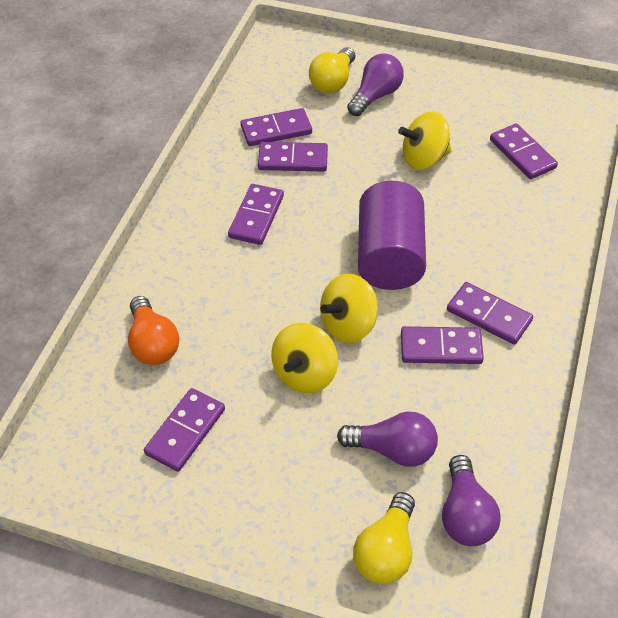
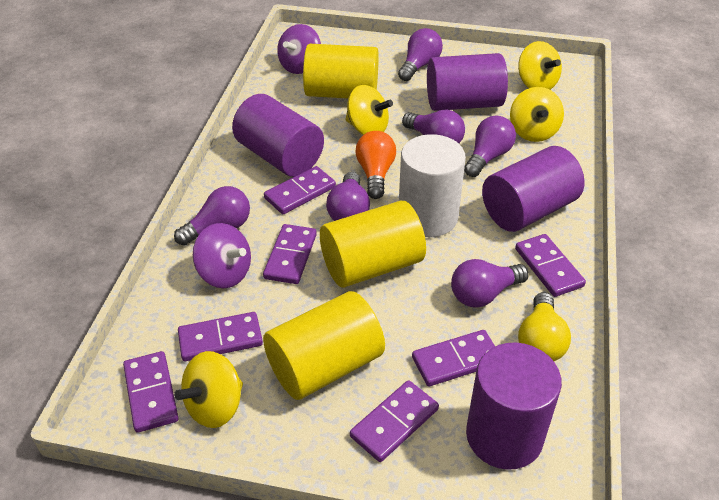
purple cylinder: 1 -> 4
purple light bulb: 3 -> 6
purple spinning top: 0 -> 2
white cylinder: 0 -> 1
yellow cylinder: 0 -> 3
yellow light bulb: 2 -> 1
yellow spinning top: 3 -> 4

